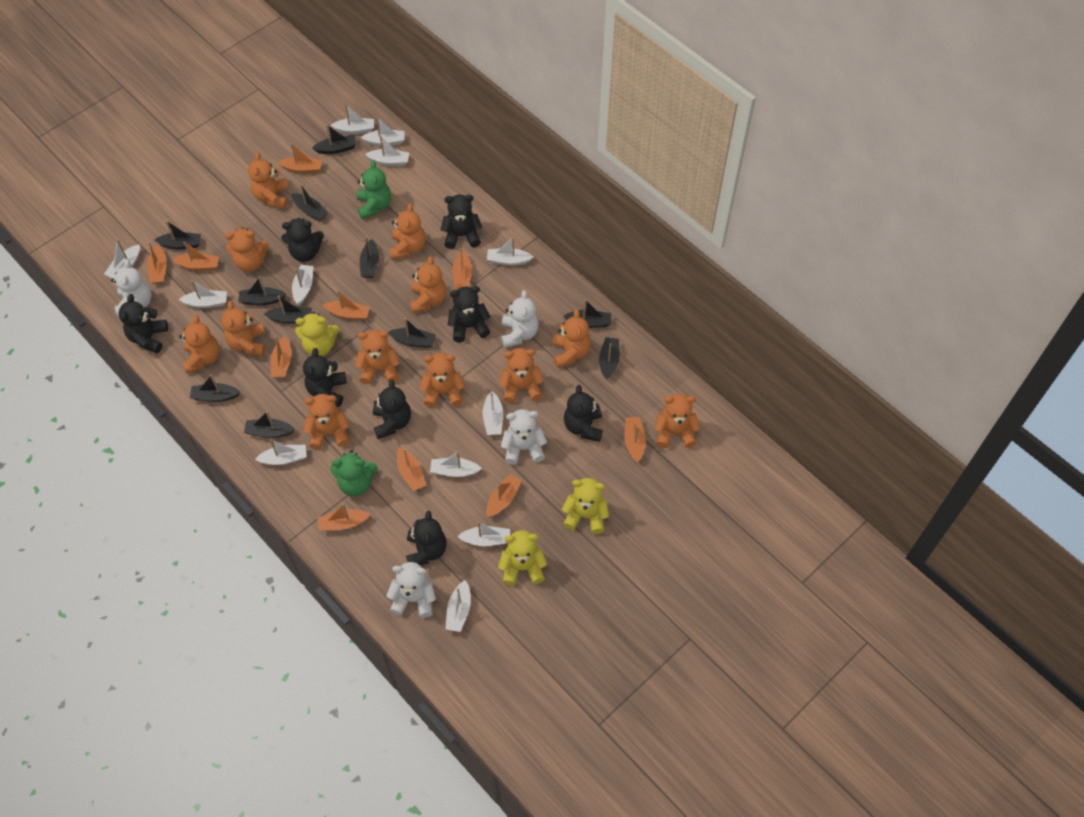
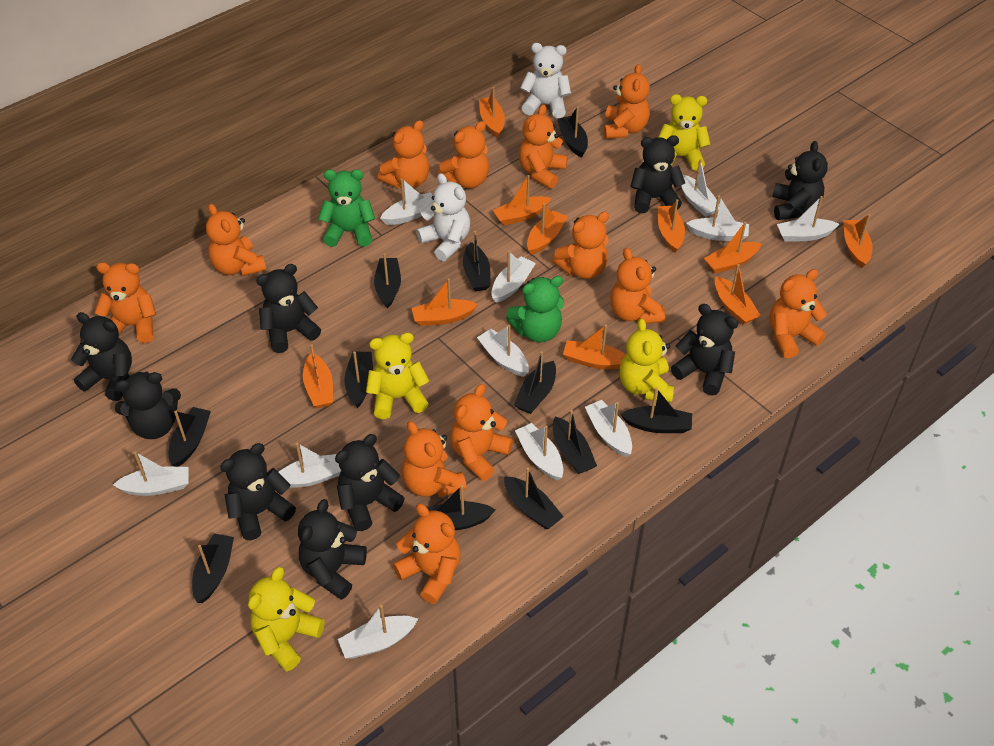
black teddy bear: 8 -> 9
white boat: 12 -> 11
white teddy bear: 4 -> 2
yellow teddy bear: 3 -> 4

